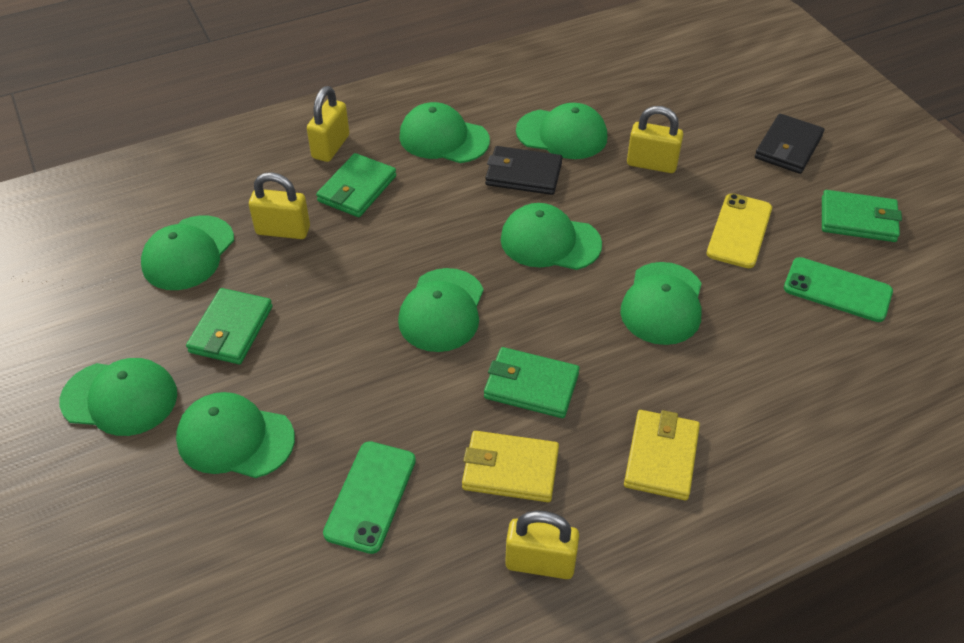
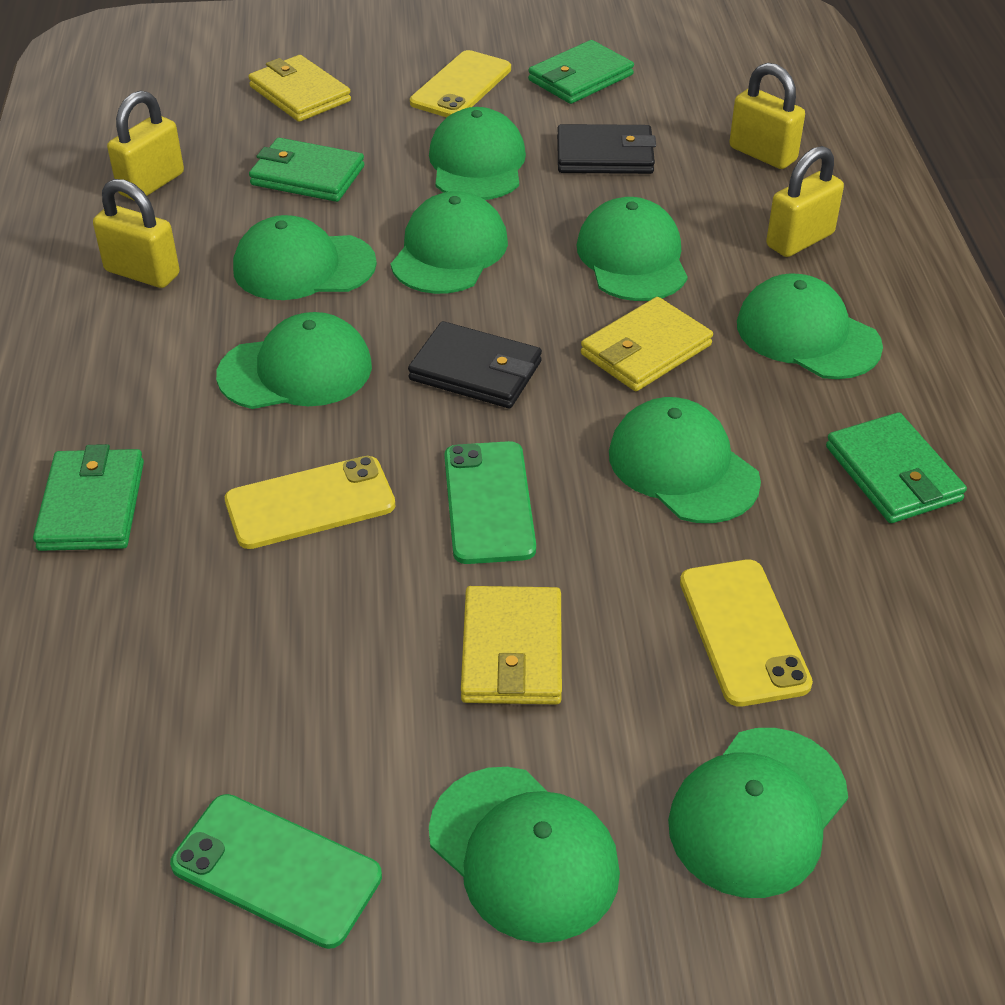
green cap: 8 -> 9
yellow phone: 1 -> 3
yellow wallet: 2 -> 3

